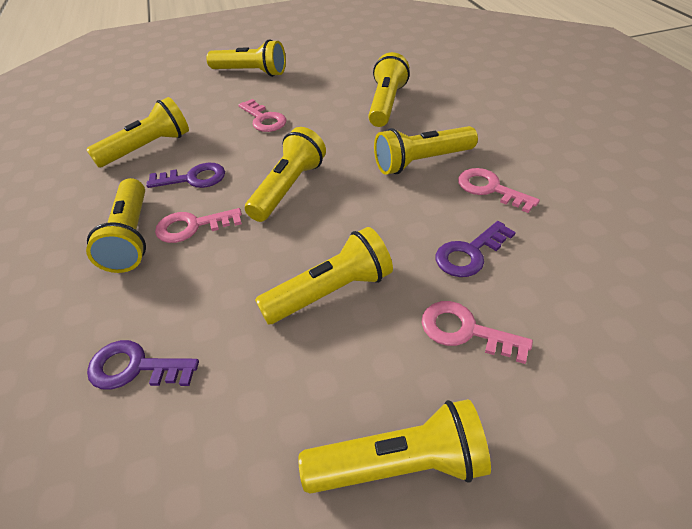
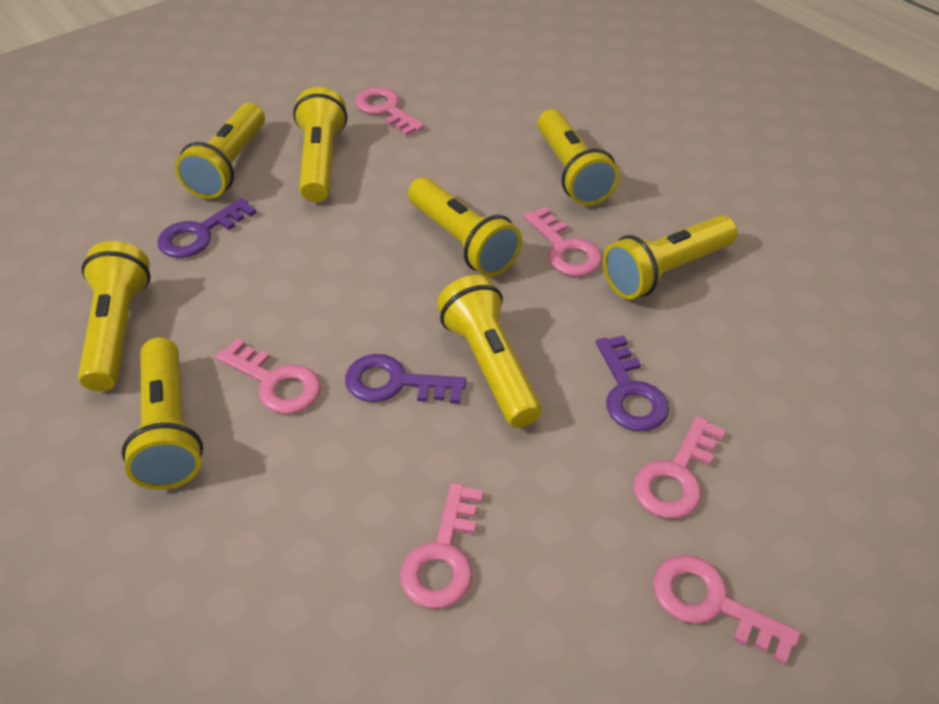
pink key: 4 -> 6

